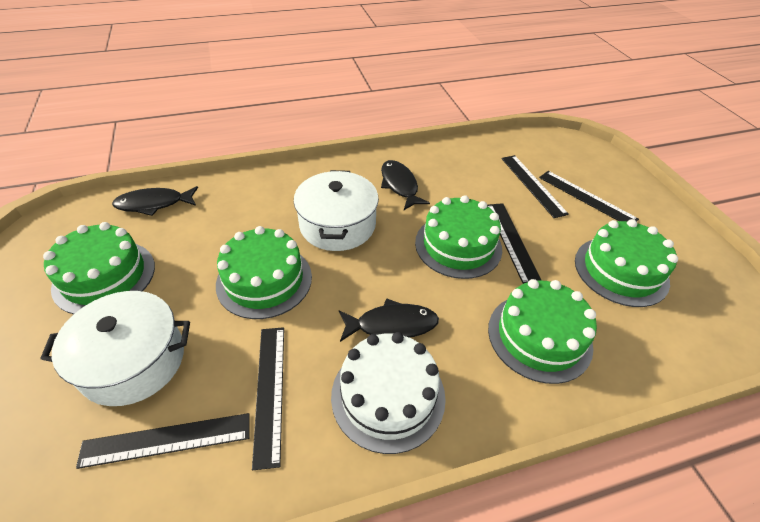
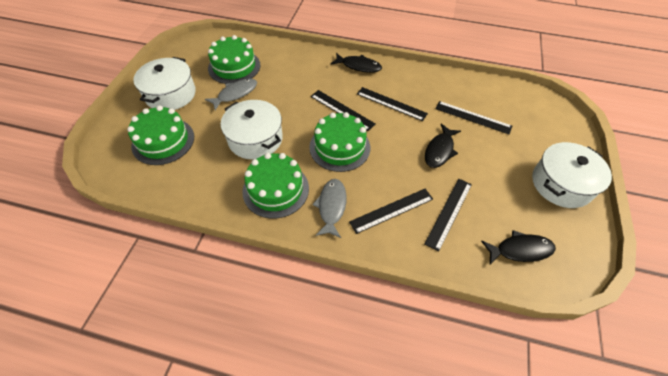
green cake: 5 -> 4
grey fish: 0 -> 2
white cake: 1 -> 0
white pot: 2 -> 3

